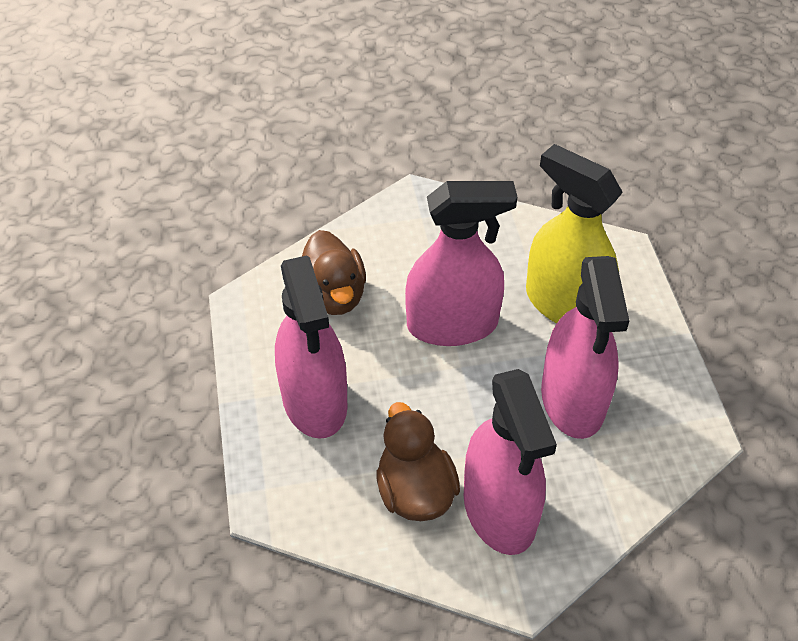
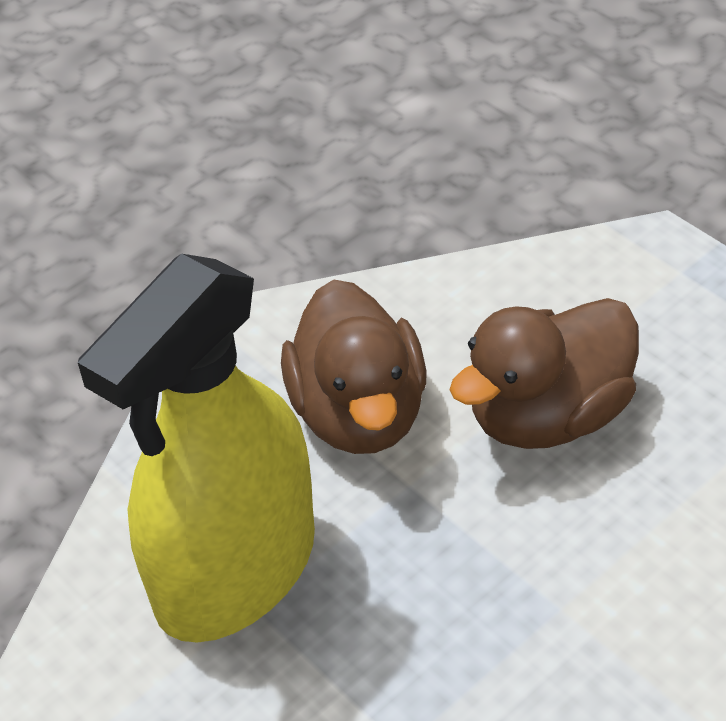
pink spray bottle: 4 -> 0

